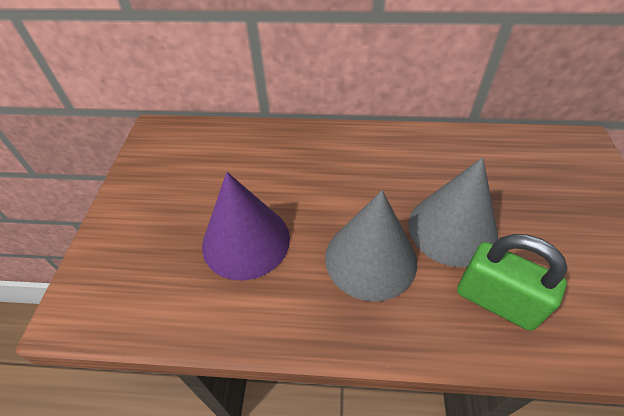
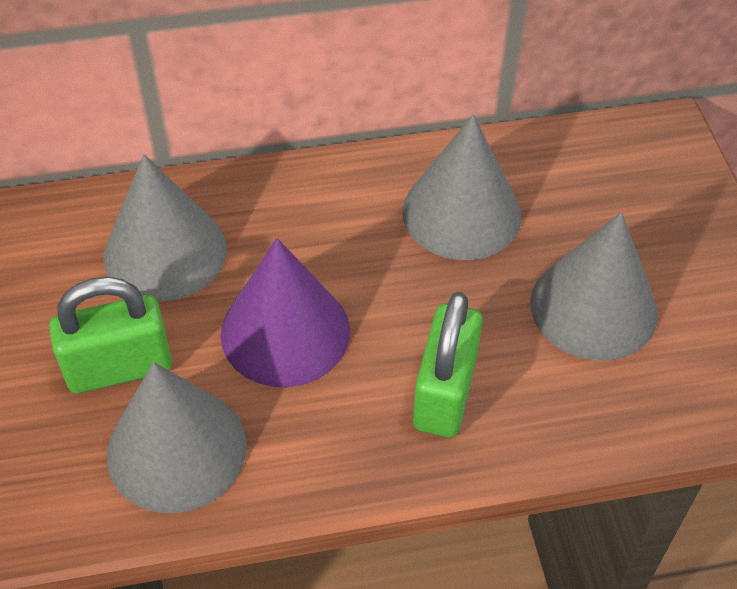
green padlock: 1 -> 2
grey cone: 2 -> 4

